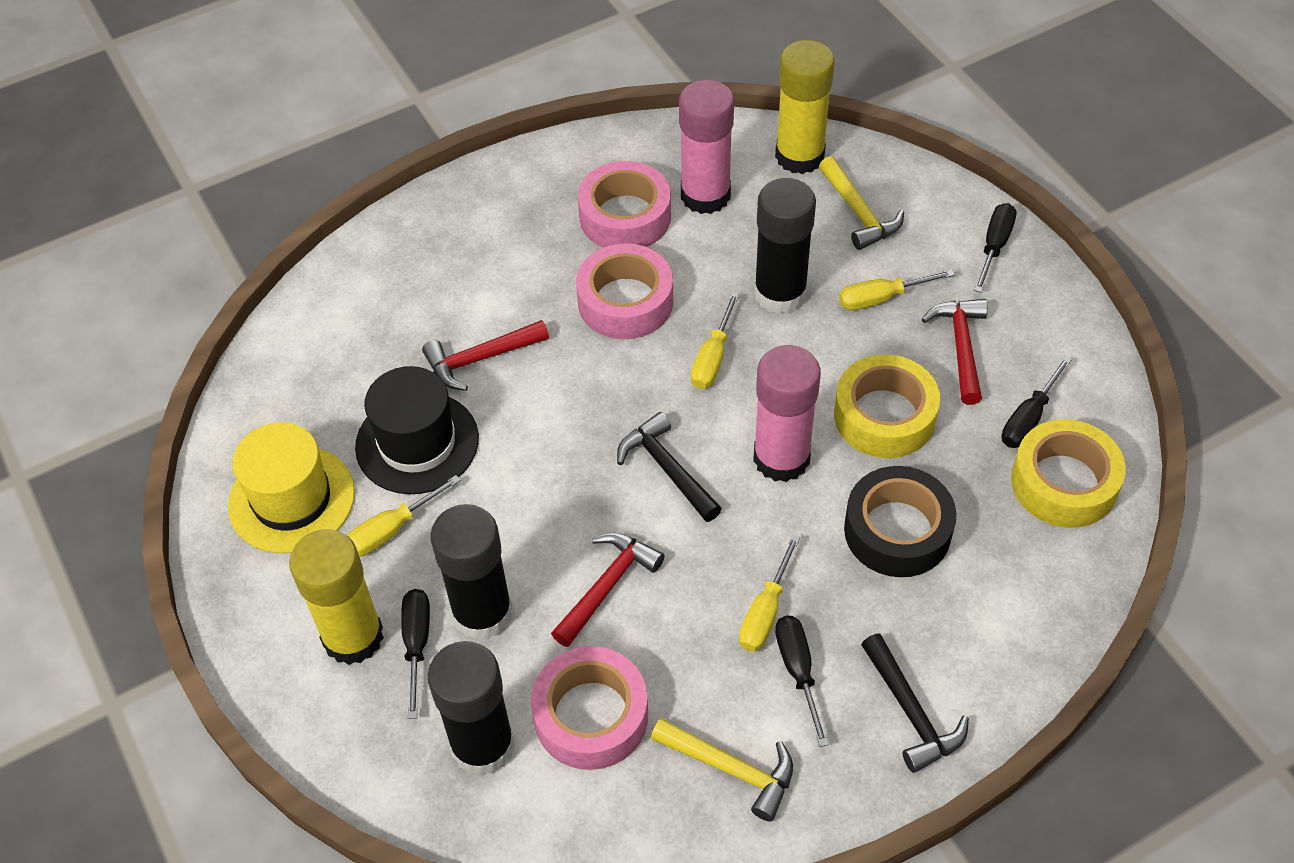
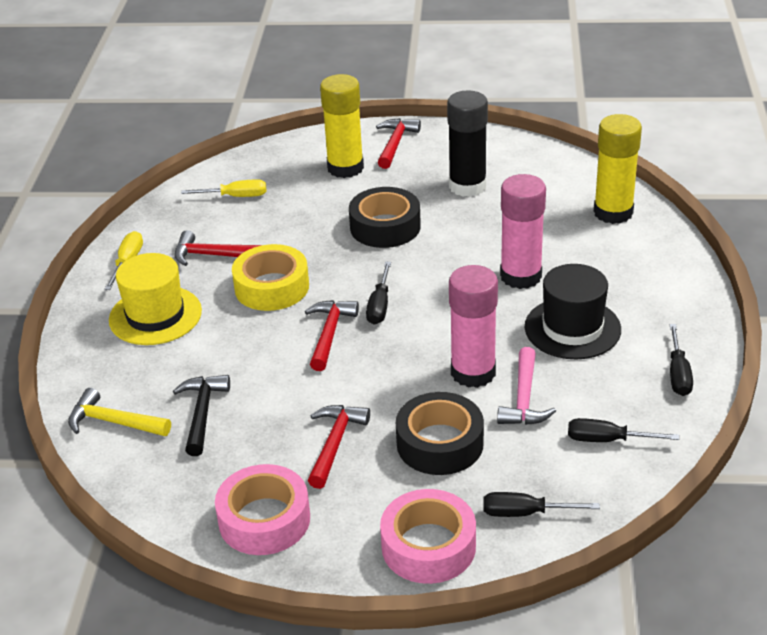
black glue stick: 3 -> 1
black hammer: 2 -> 1
black tape: 1 -> 2
pink hammer: 0 -> 1
pink tape: 3 -> 2
red hammer: 3 -> 4
yellow hammer: 2 -> 1
yellow screwdriver: 4 -> 2
yellow tape: 2 -> 1

